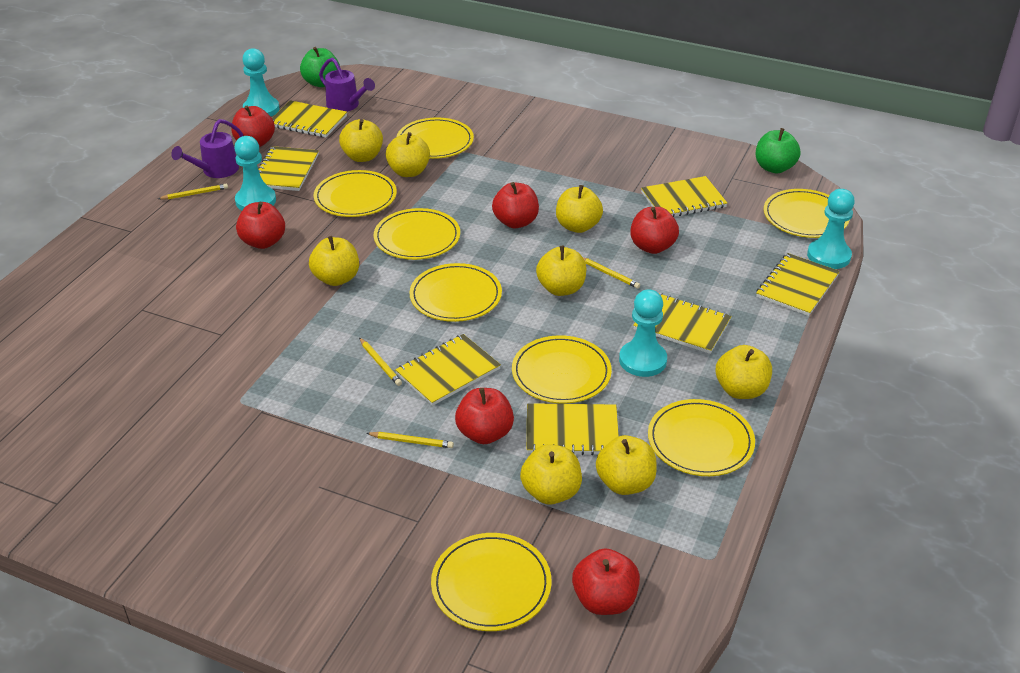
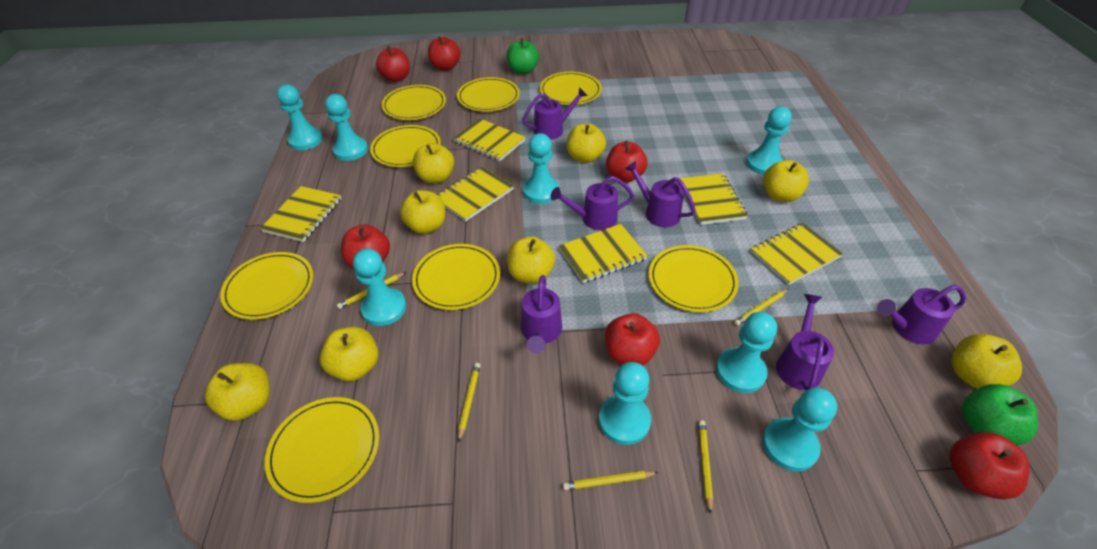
purple watering can: 2 -> 6
turquoise pawn: 4 -> 8
yellow notebook: 7 -> 6
yellow pencil: 4 -> 5

